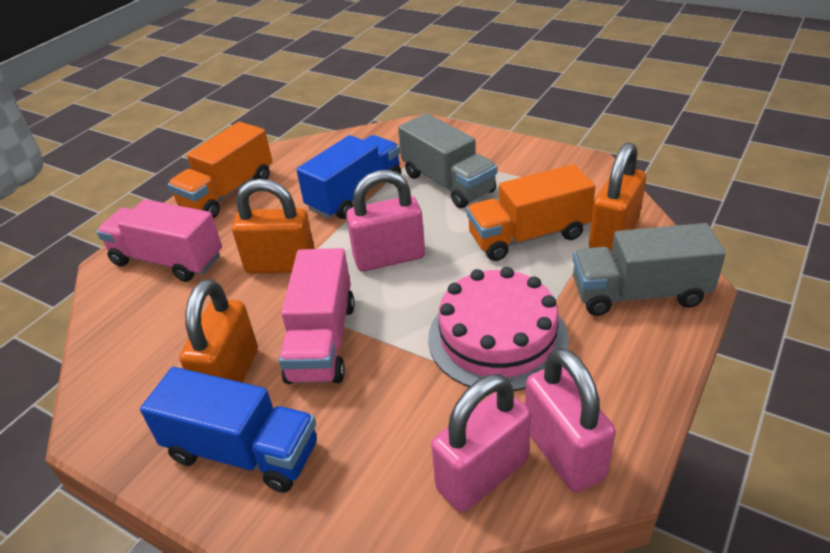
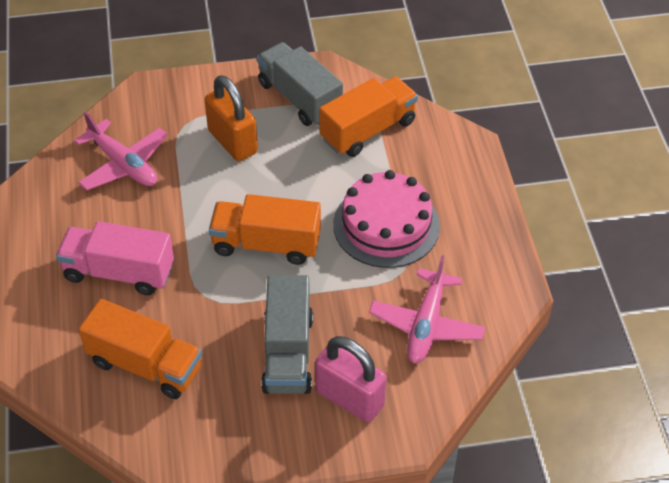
blue truck: 2 -> 0
orange padlock: 3 -> 1
orange truck: 2 -> 3
pink padlock: 3 -> 1
pink plane: 0 -> 2
pink truck: 2 -> 1

